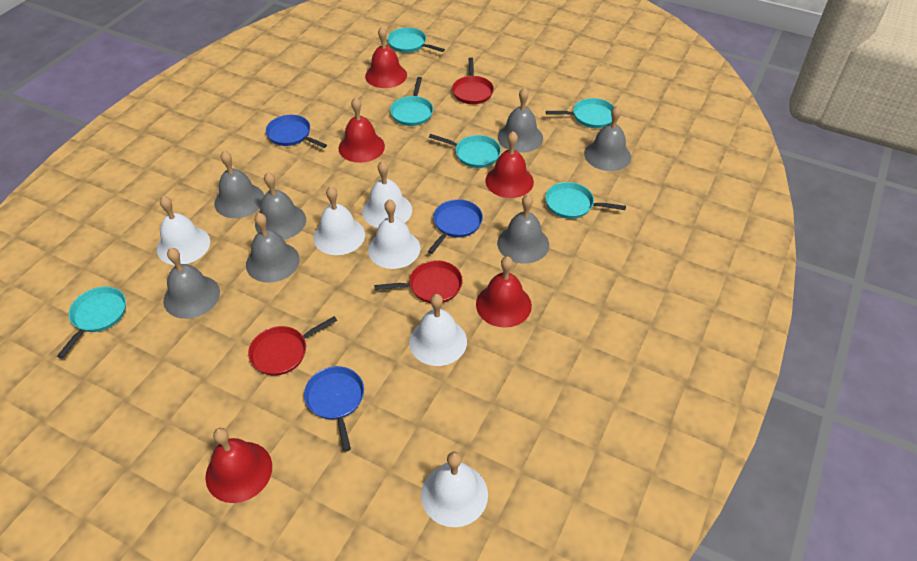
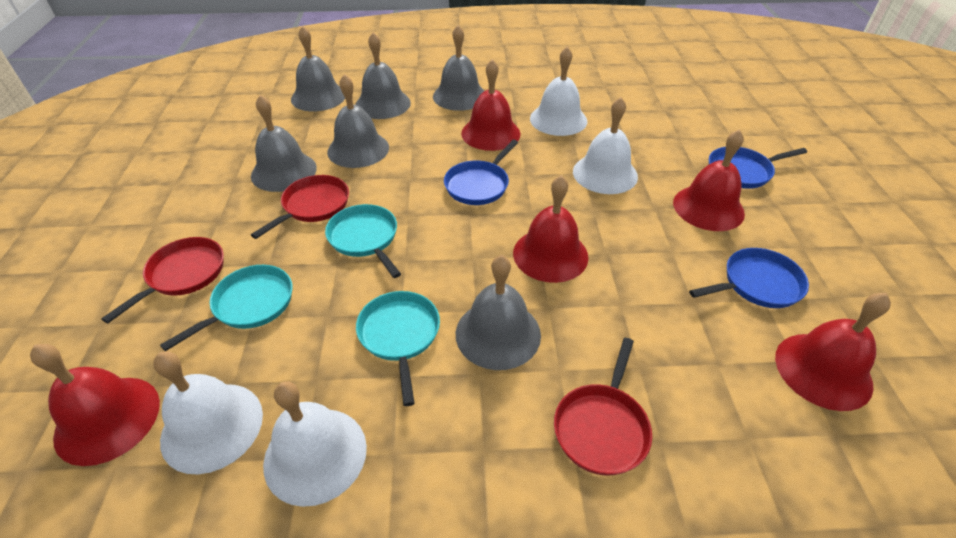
grey bell: 7 -> 6
turquoise pan: 6 -> 3
white bell: 6 -> 4

